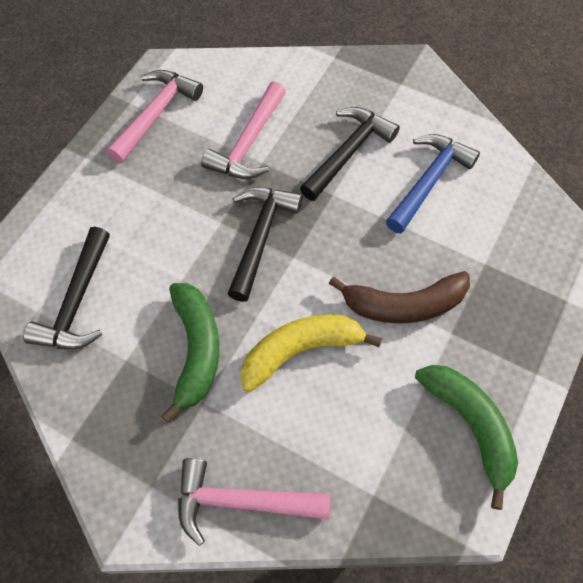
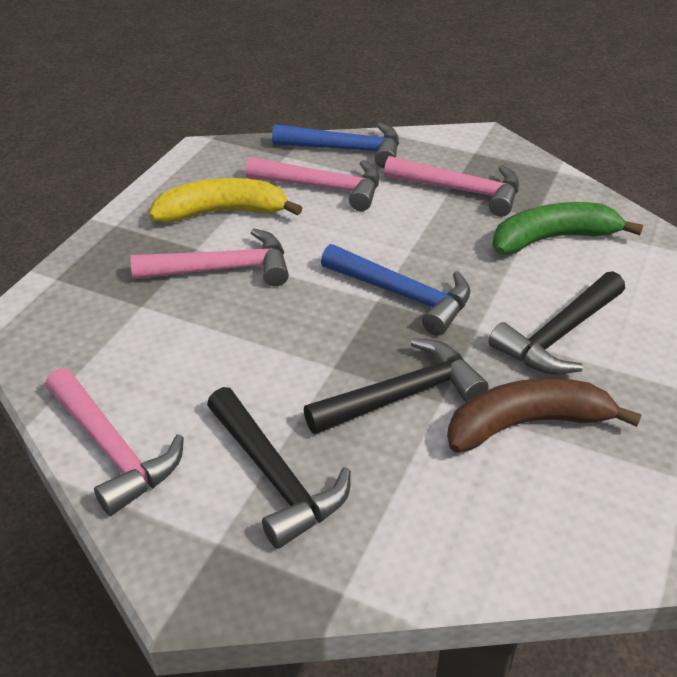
blue hammer: 1 -> 2
green banana: 2 -> 1
pink hammer: 3 -> 4

